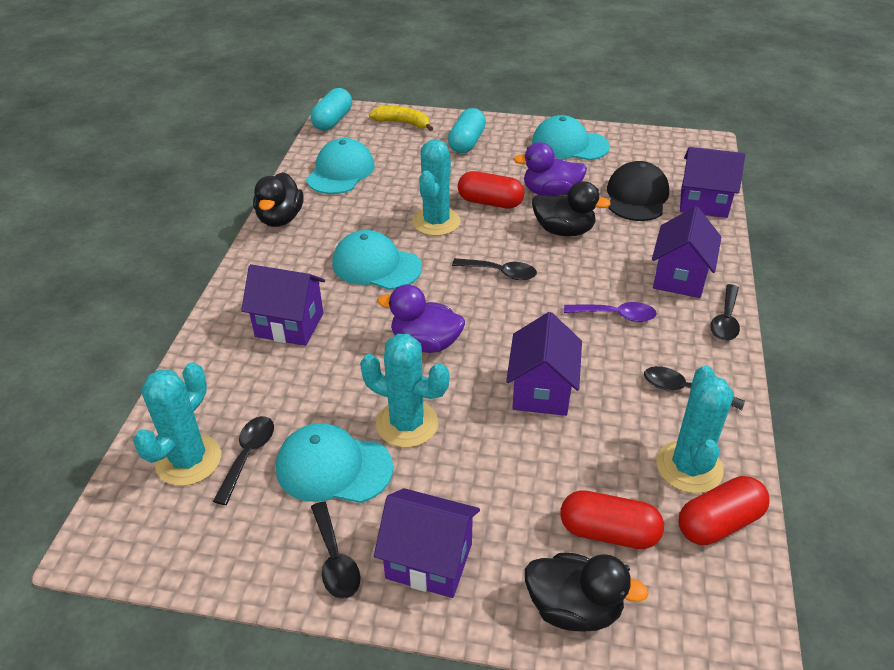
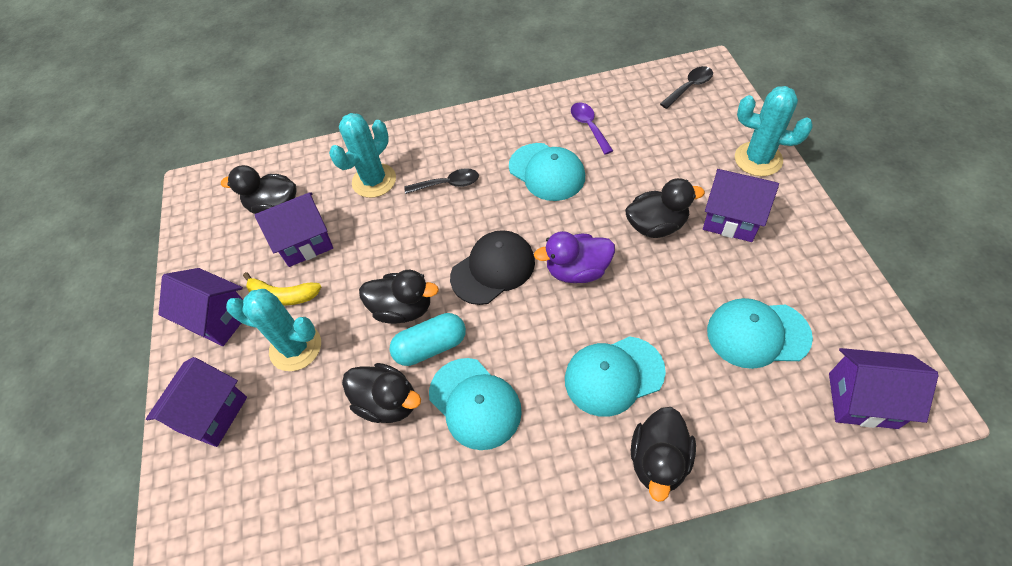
black duck: 3 -> 5
black spoon: 5 -> 2
purple duck: 2 -> 1
red capsule: 3 -> 0
turquoise cactus: 4 -> 3
turquoise capsule: 2 -> 1

